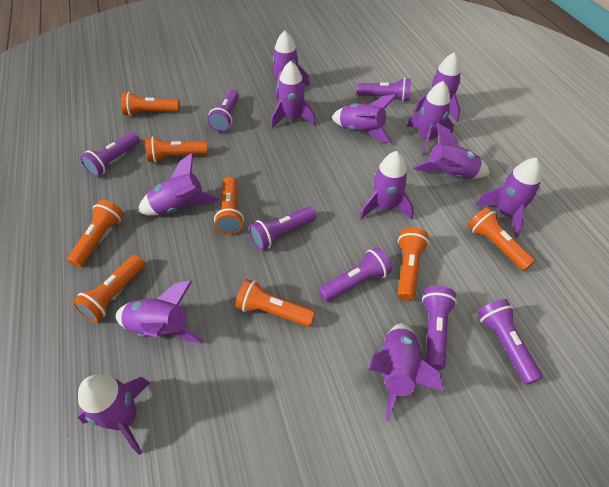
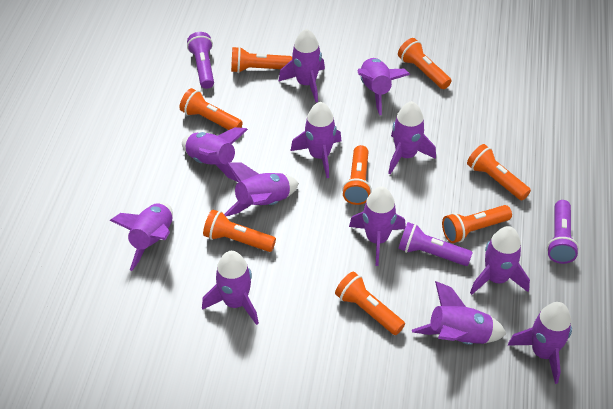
purple flashlight: 7 -> 3

